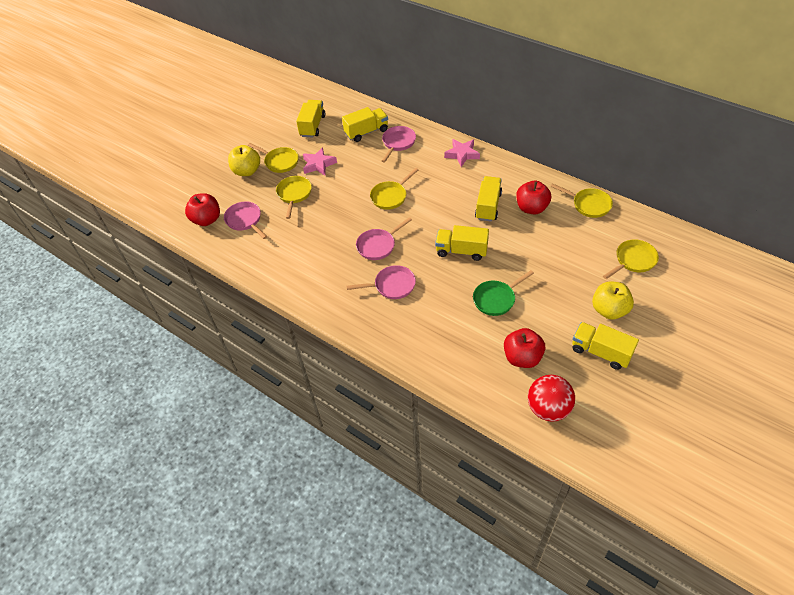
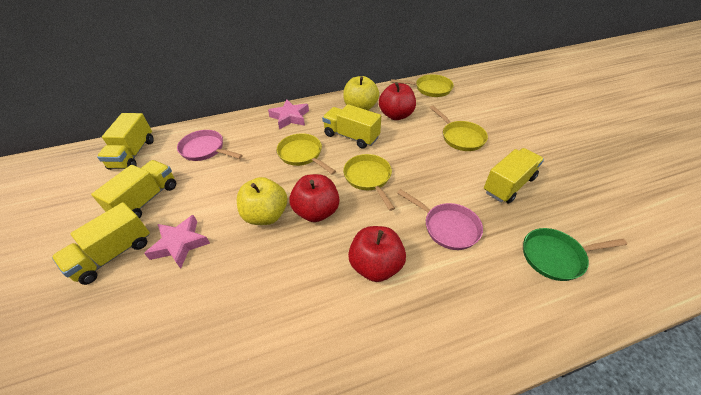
pink pan: 4 -> 2
red ball: 1 -> 0
yellow pan: 5 -> 4

